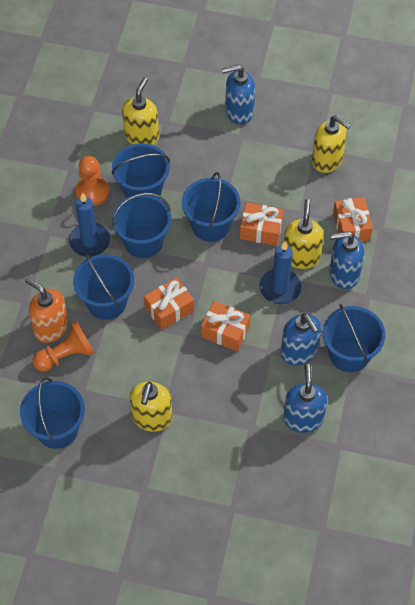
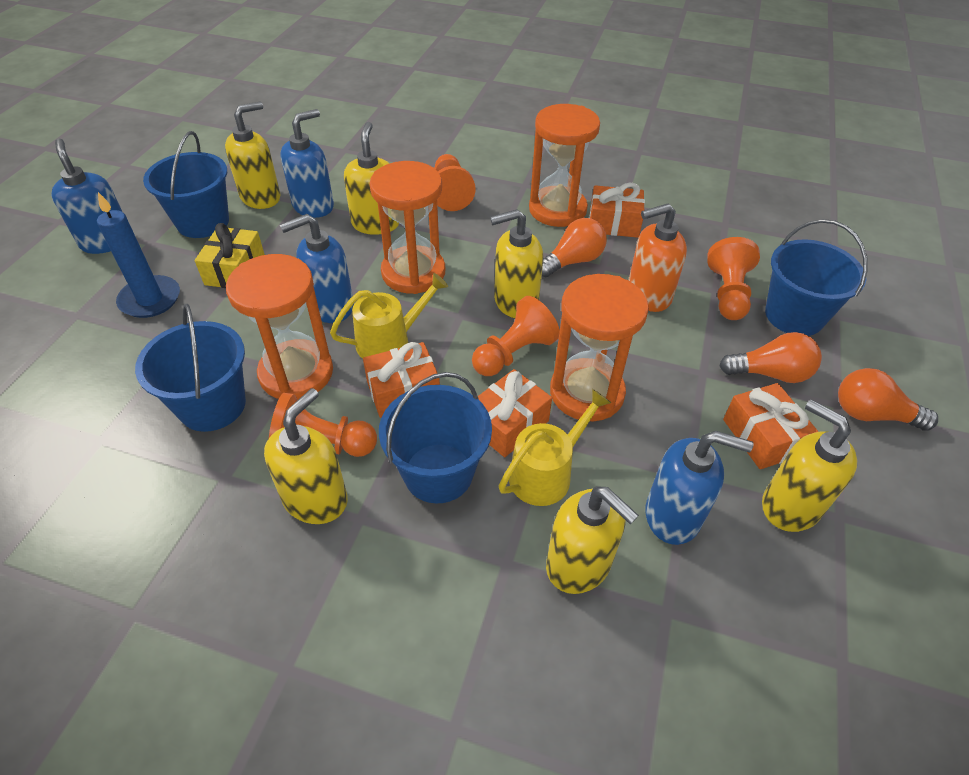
blue bucket: 6 -> 4
blue candle: 2 -> 1
orange hourglass: 0 -> 4
orange light bulb: 0 -> 3
orange pawn: 2 -> 4
yellow gift: 0 -> 1
yellow soap dispenser: 4 -> 6
yellow watering can: 0 -> 2

